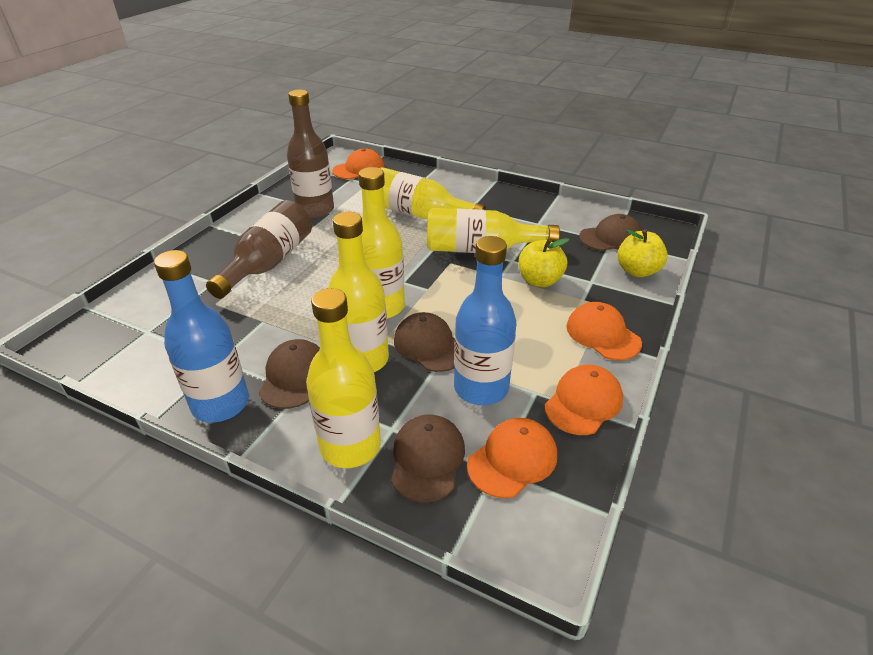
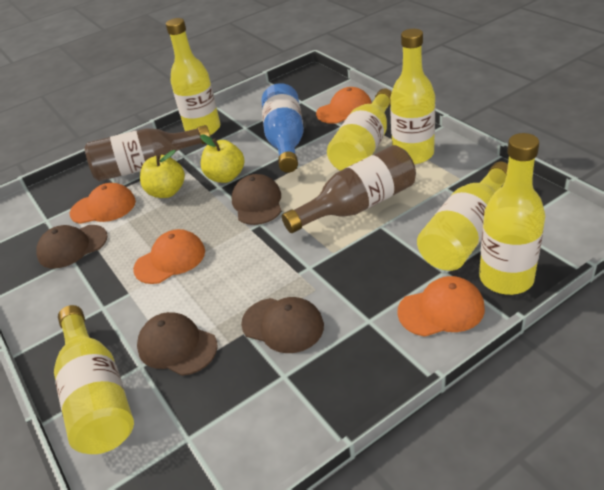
blue bottle: 2 -> 1
yellow bottle: 5 -> 6

